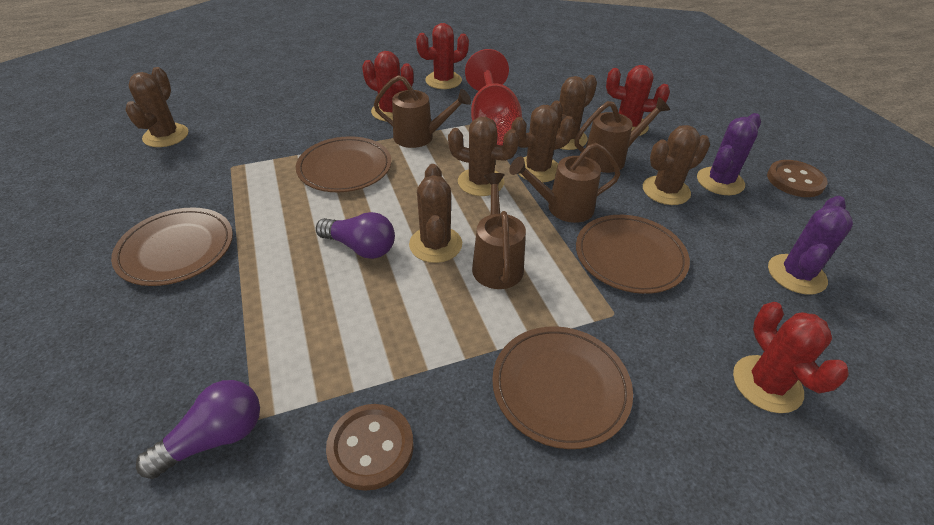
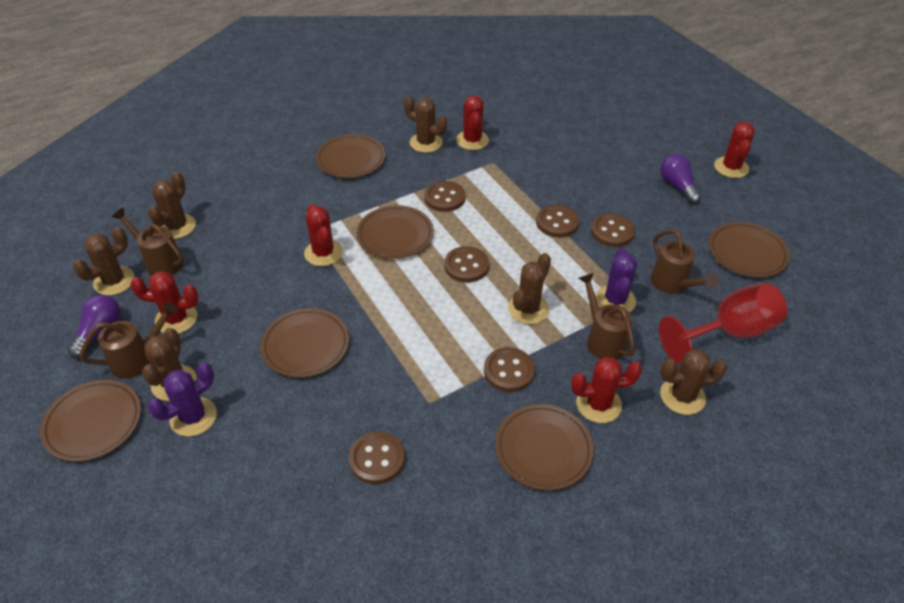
brown button: 2 -> 6
brown plate: 4 -> 6
red cactus: 4 -> 5

